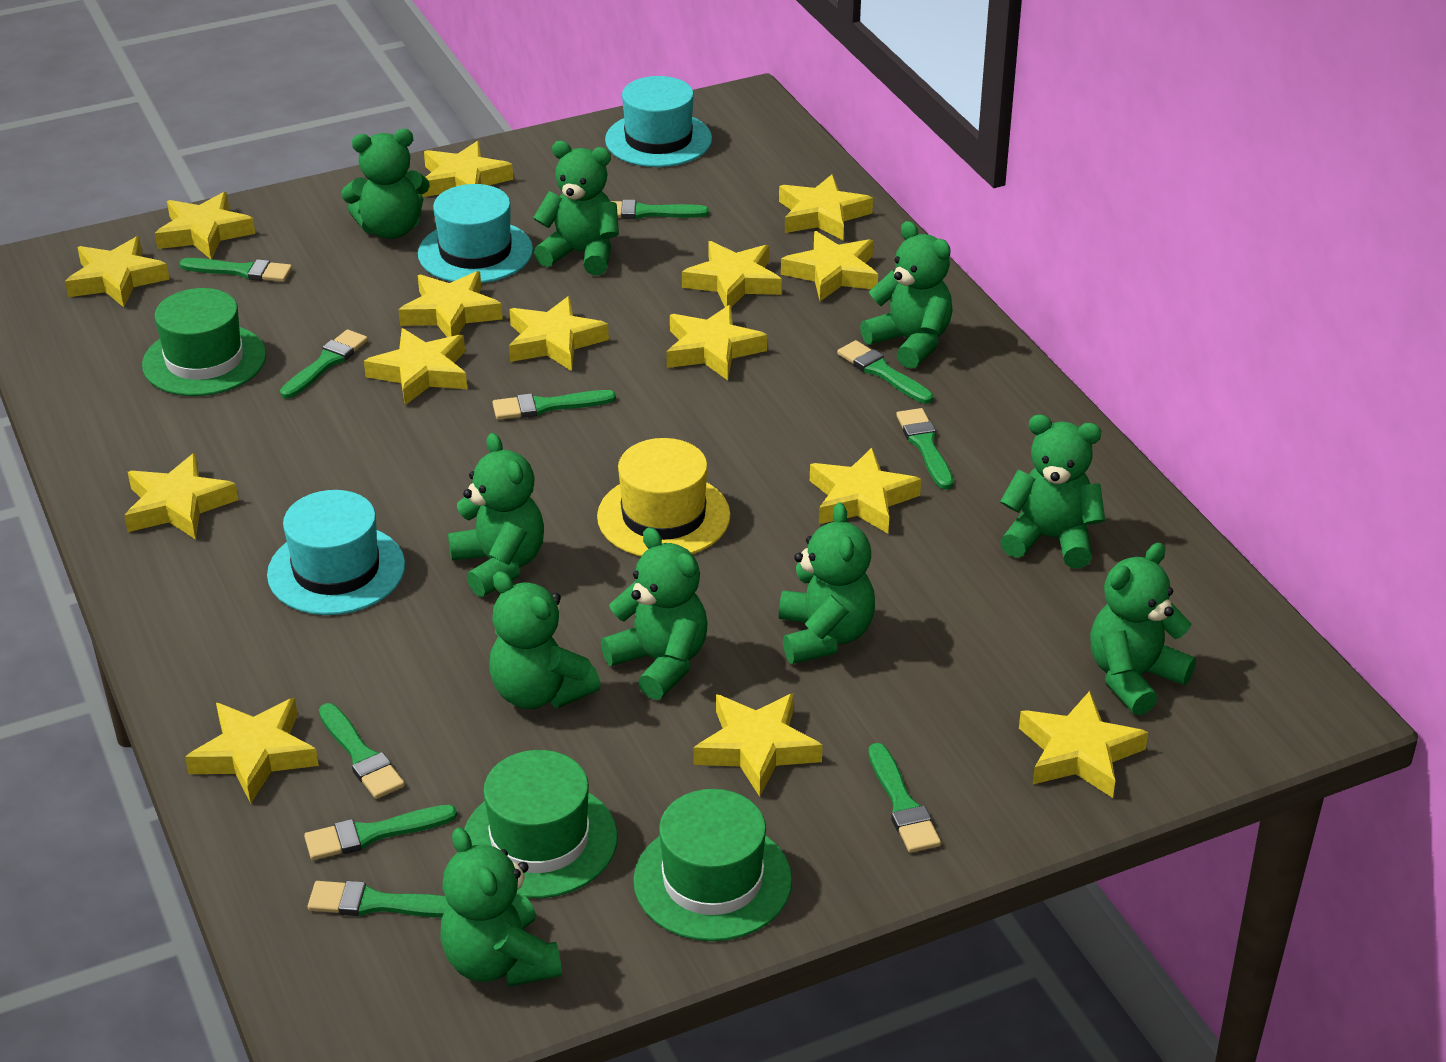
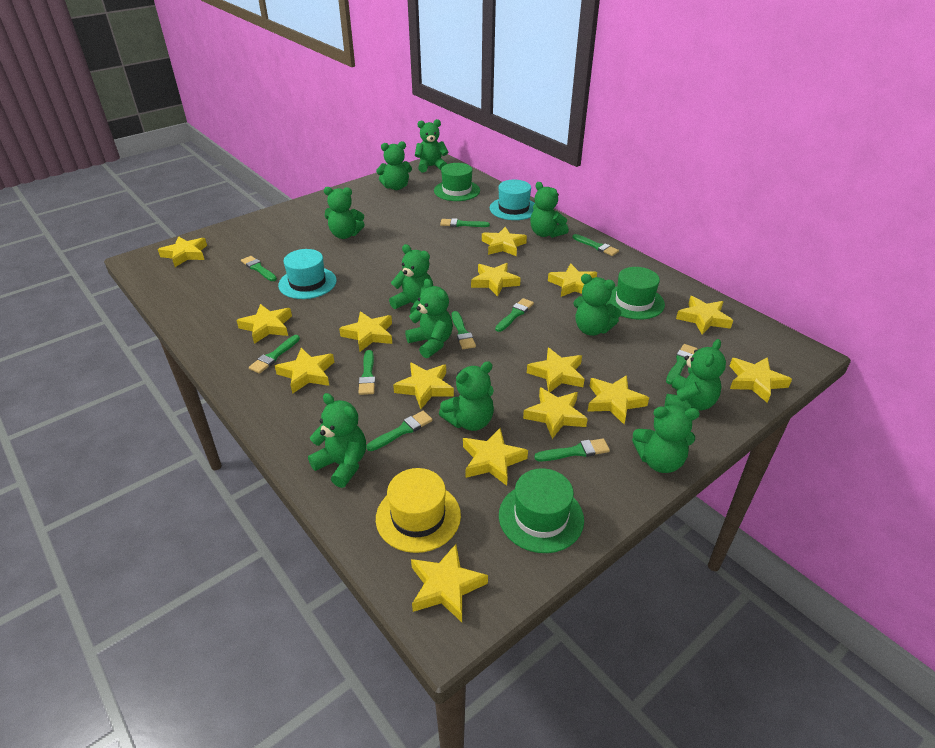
green teddy bear: 10 -> 11
turquoise hat: 3 -> 2

